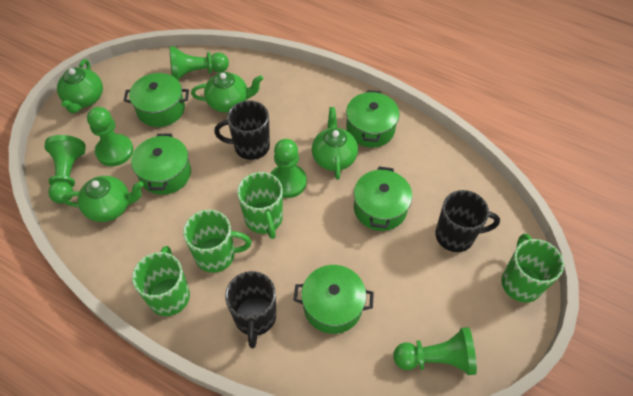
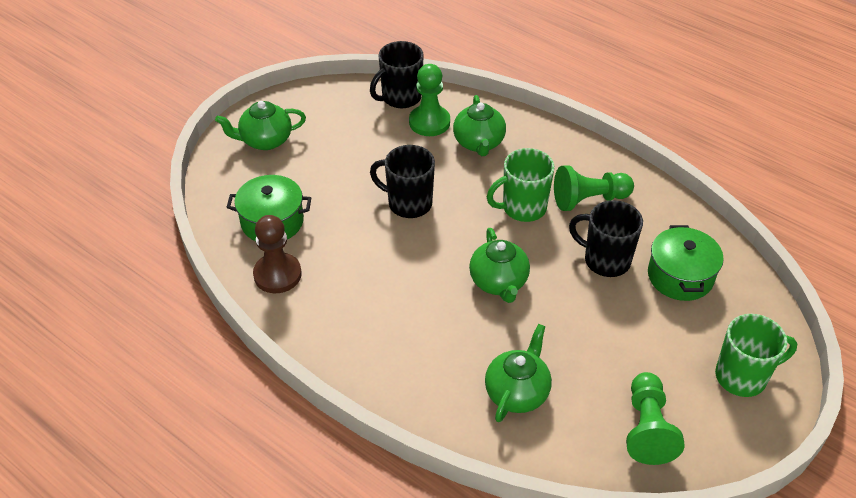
brown pawn: 0 -> 1
green mug: 4 -> 2
green pawn: 5 -> 3
green pot: 5 -> 2

